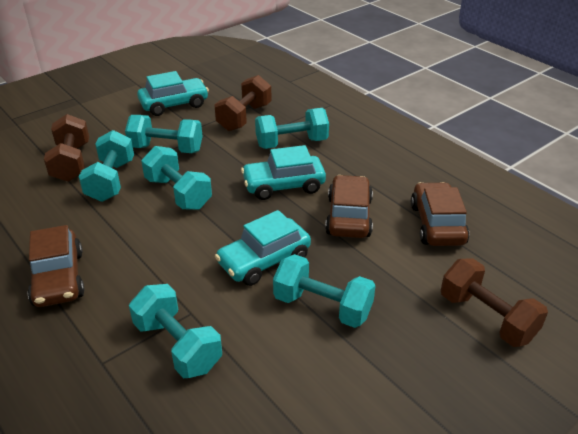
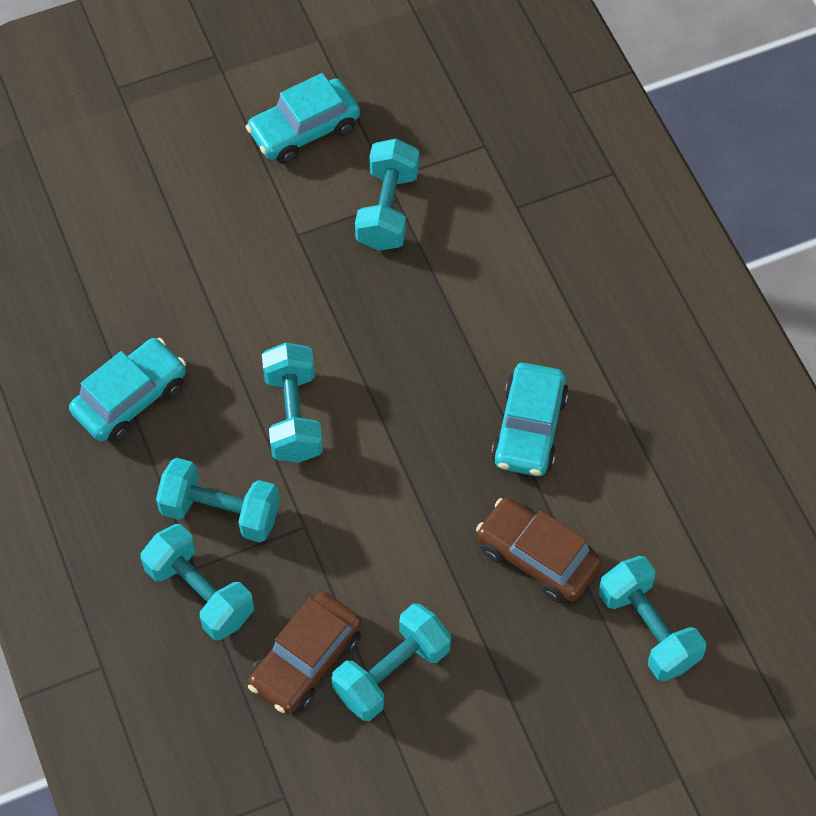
brown car: 3 -> 2
brown dumbbell: 3 -> 0

